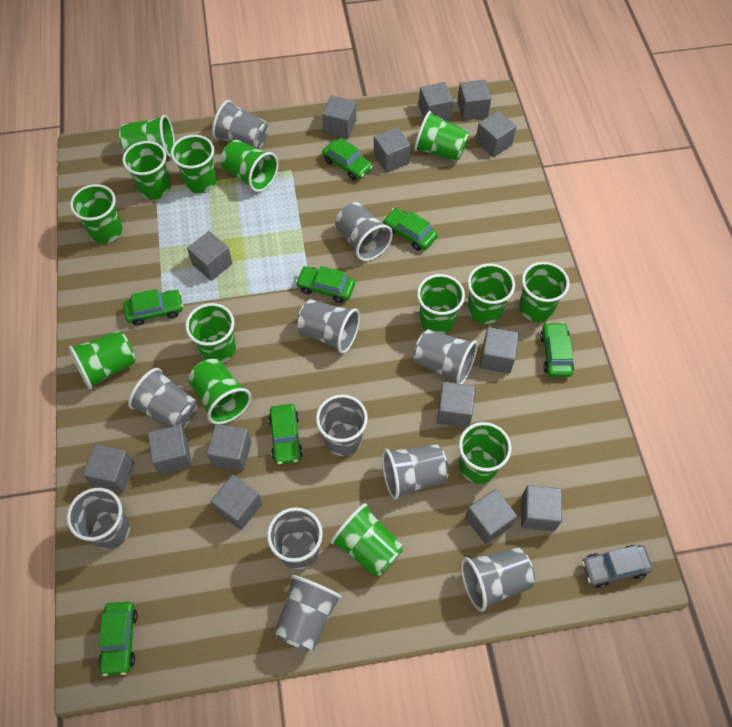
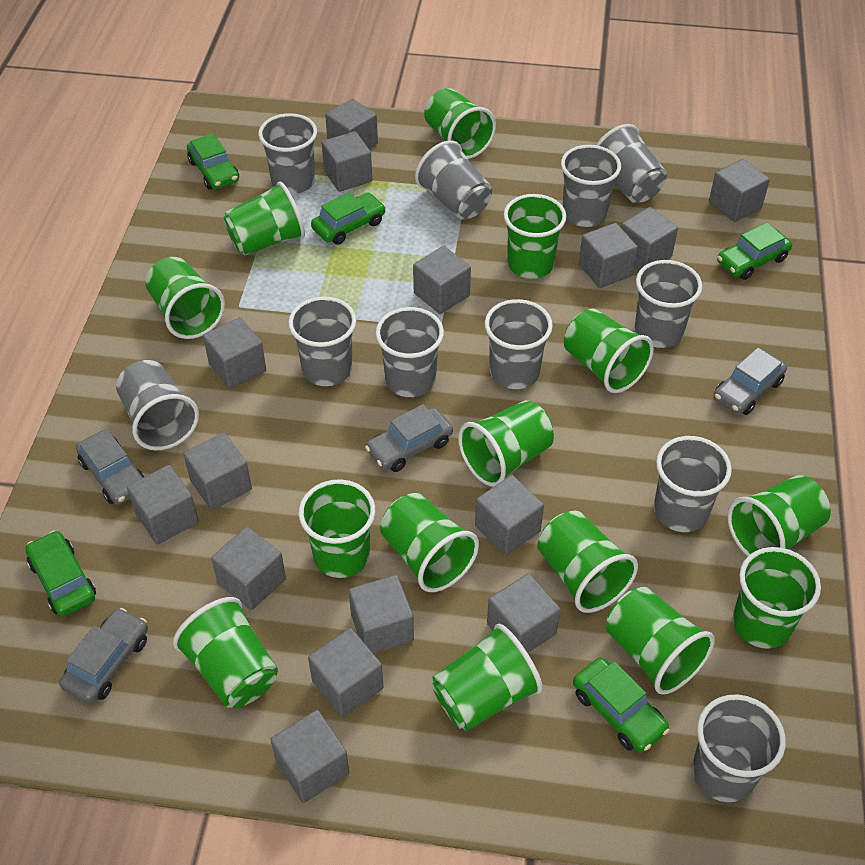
green car: 7 -> 5
grey car: 1 -> 4
grey cube: 14 -> 15

